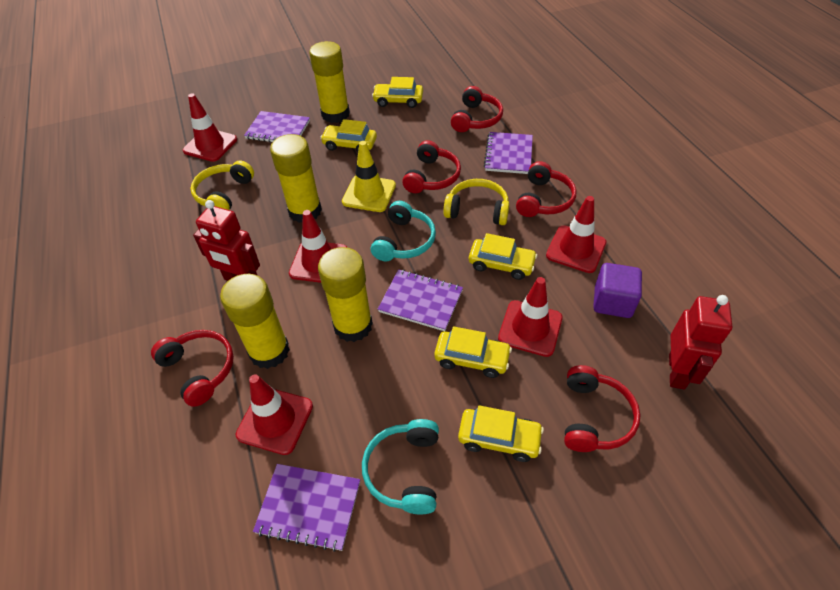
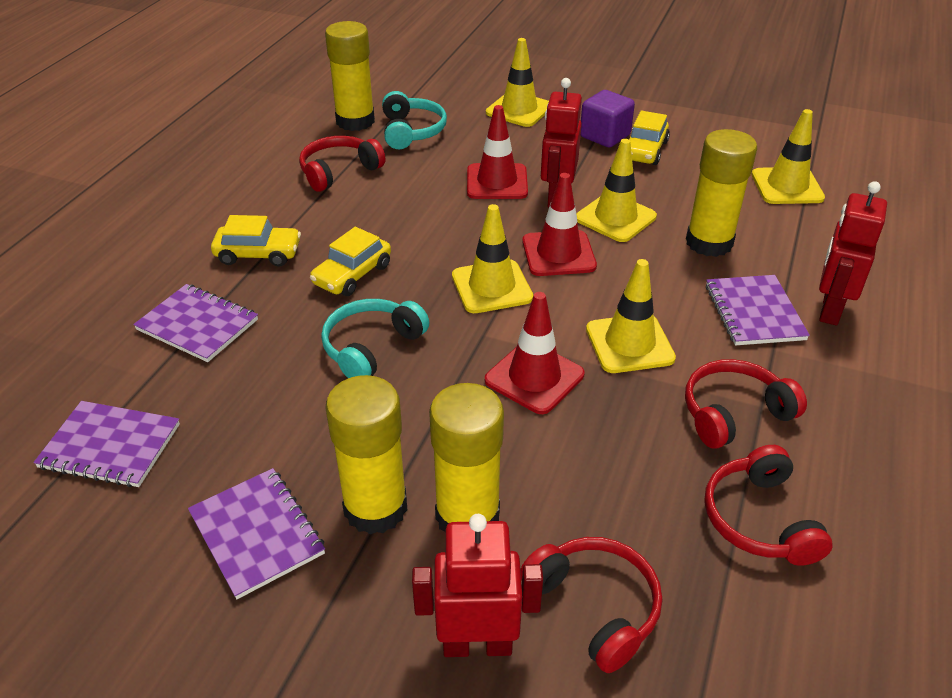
red headphones: 5 -> 4
red robot: 2 -> 3
red traffic cone: 5 -> 3
yellow car: 5 -> 3
yellow headphones: 2 -> 0
yellow traffic cone: 1 -> 5

